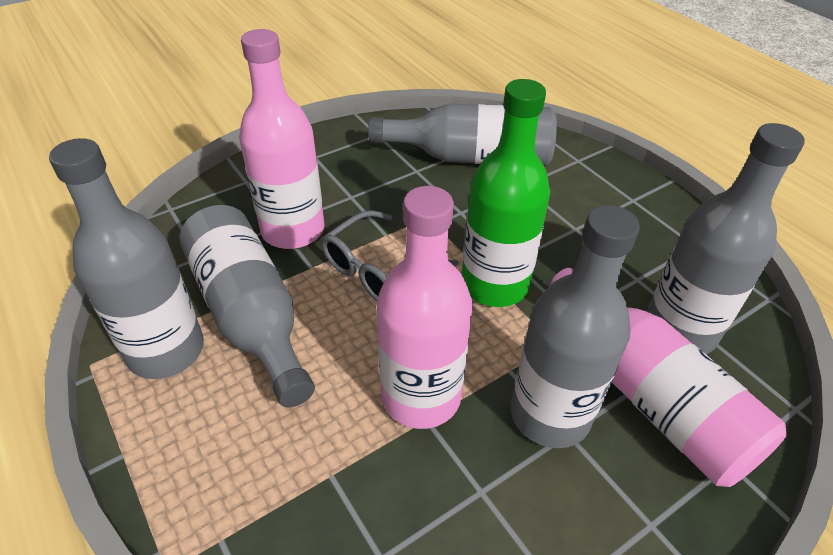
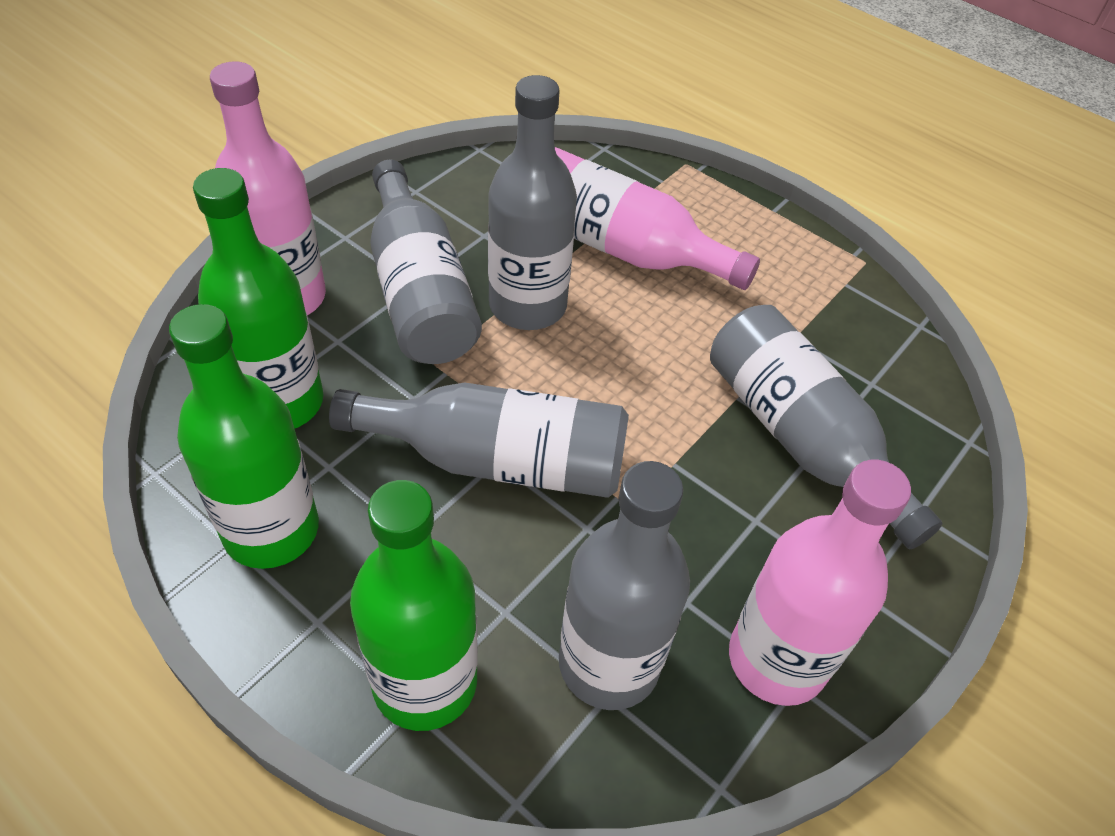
green bottle: 1 -> 3
grey glasses: 1 -> 0

